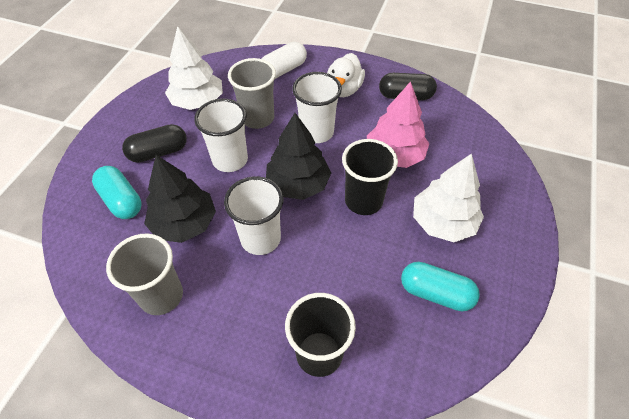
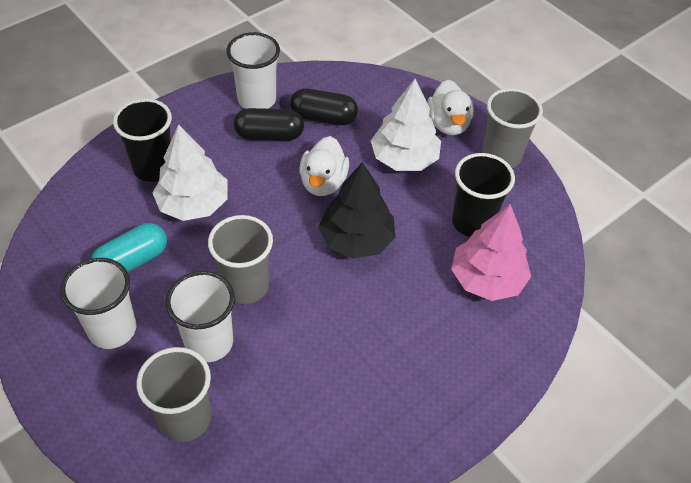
black tree: 2 -> 1
grey cup: 2 -> 3
turquoise capsule: 2 -> 1
white capsule: 1 -> 0
white duck: 1 -> 2

